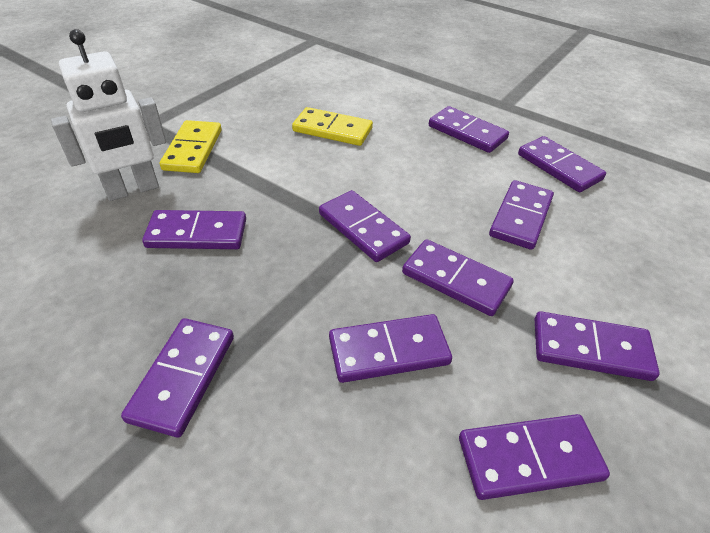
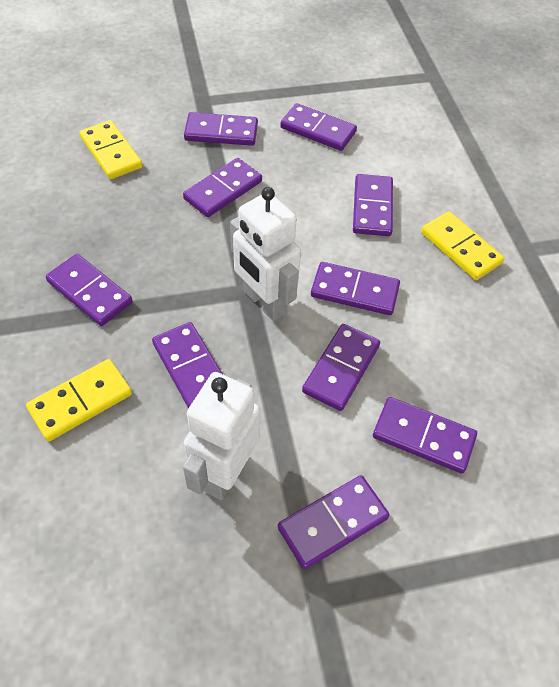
white robot: 1 -> 2
yellow domino: 2 -> 3

